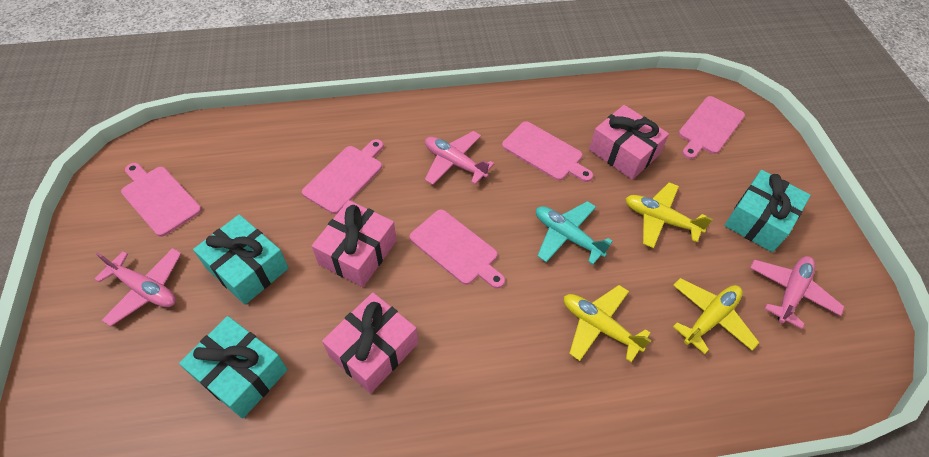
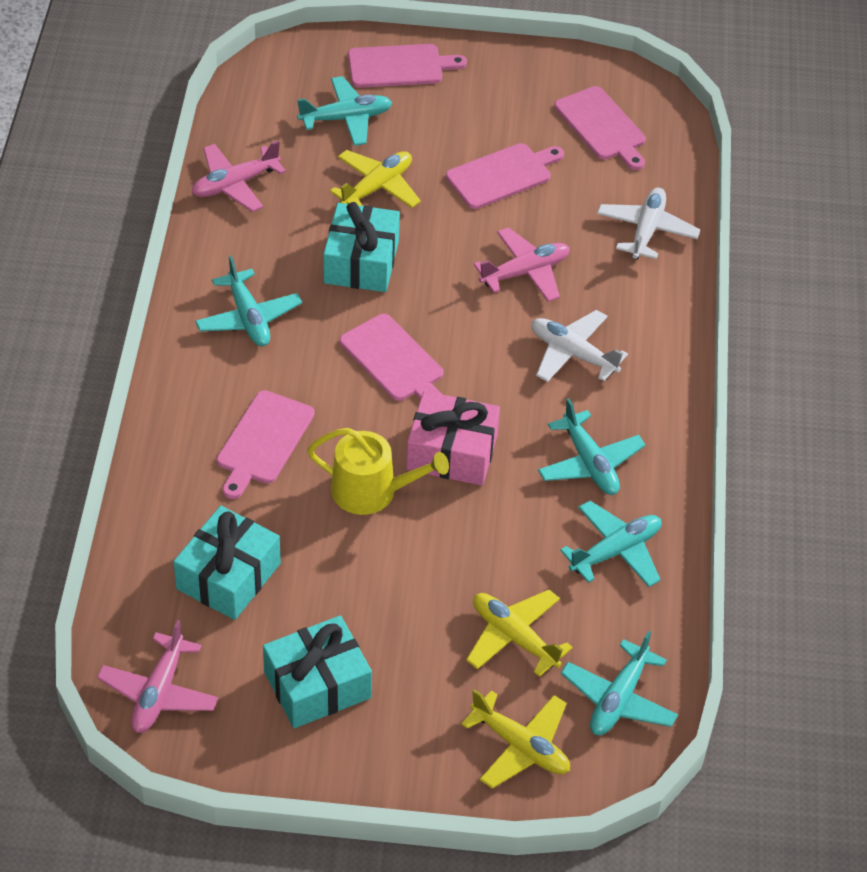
pink gift: 3 -> 1
turquoise plane: 1 -> 5
white plane: 0 -> 2
yellow watering can: 0 -> 1

